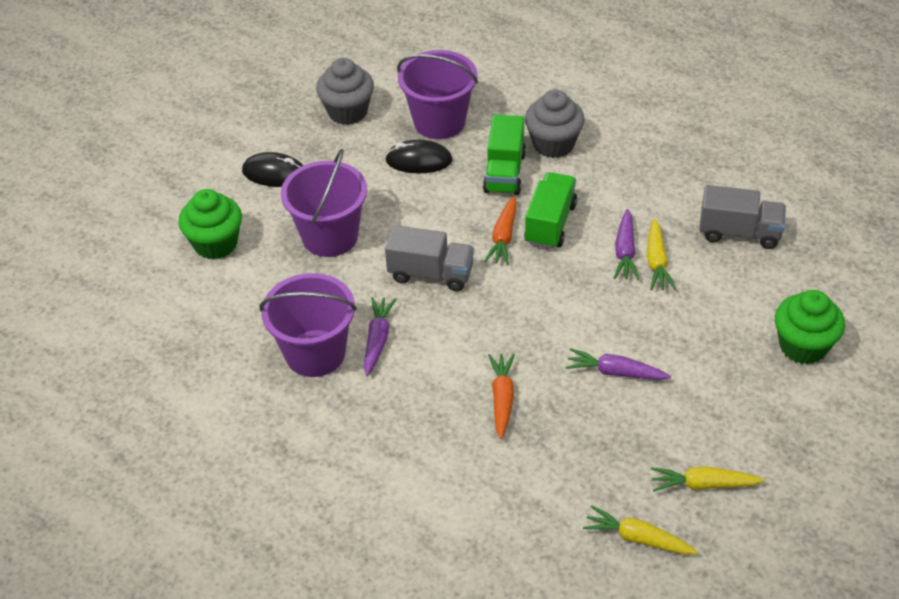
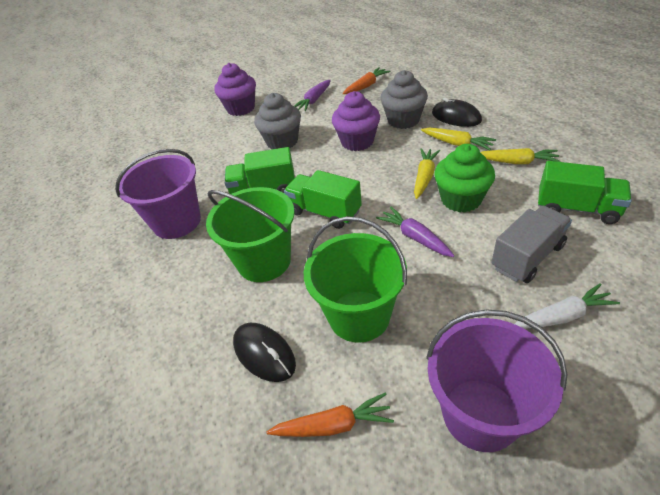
green bucket: 0 -> 2
green cupcake: 2 -> 1
green truck: 2 -> 3
grey truck: 2 -> 1
purple bucket: 3 -> 2
purple carrot: 3 -> 2
purple cupcake: 0 -> 2
white carrot: 0 -> 1

